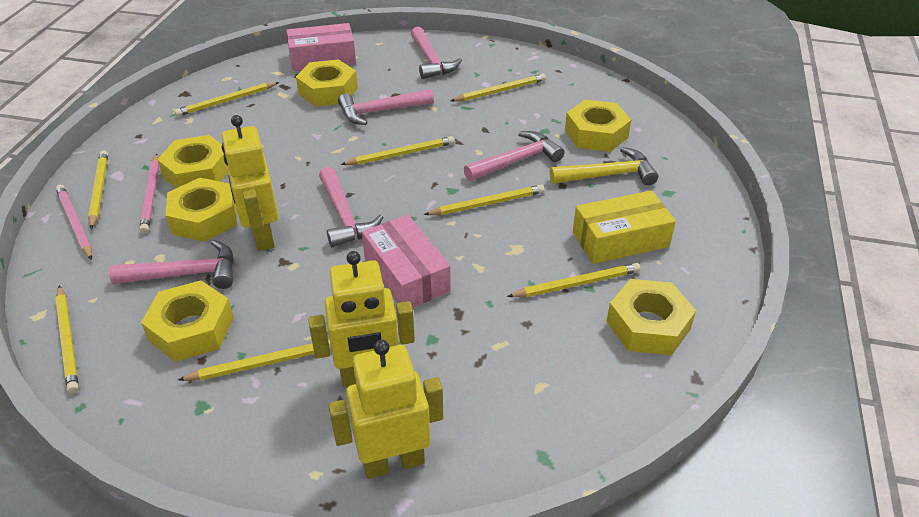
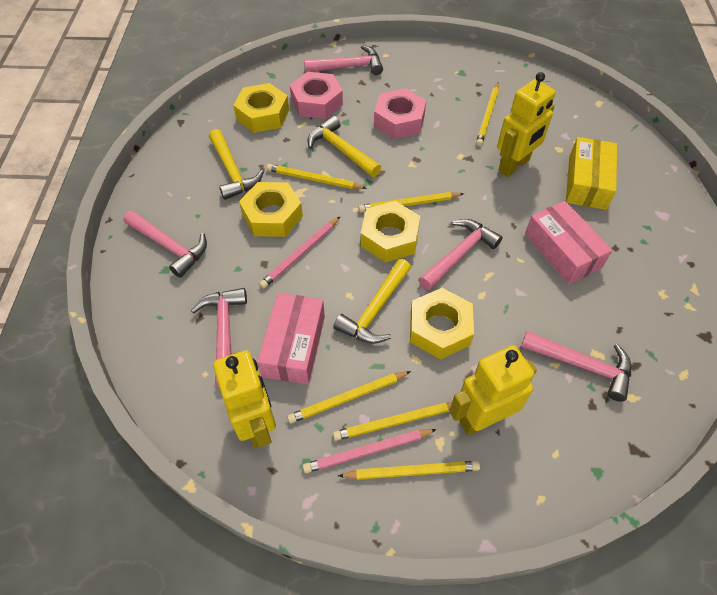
pink nut: 0 -> 2
yellow hammer: 1 -> 3
yellow nut: 6 -> 4
yellow pencil: 8 -> 6

